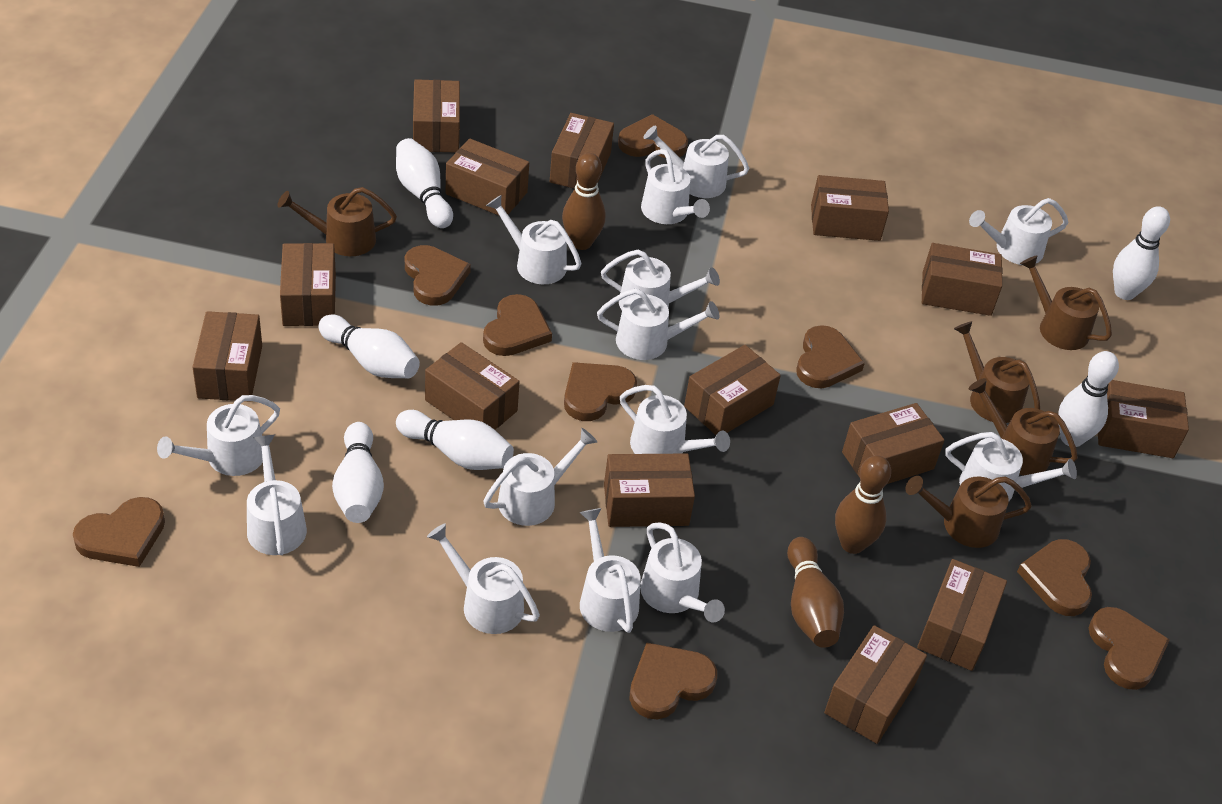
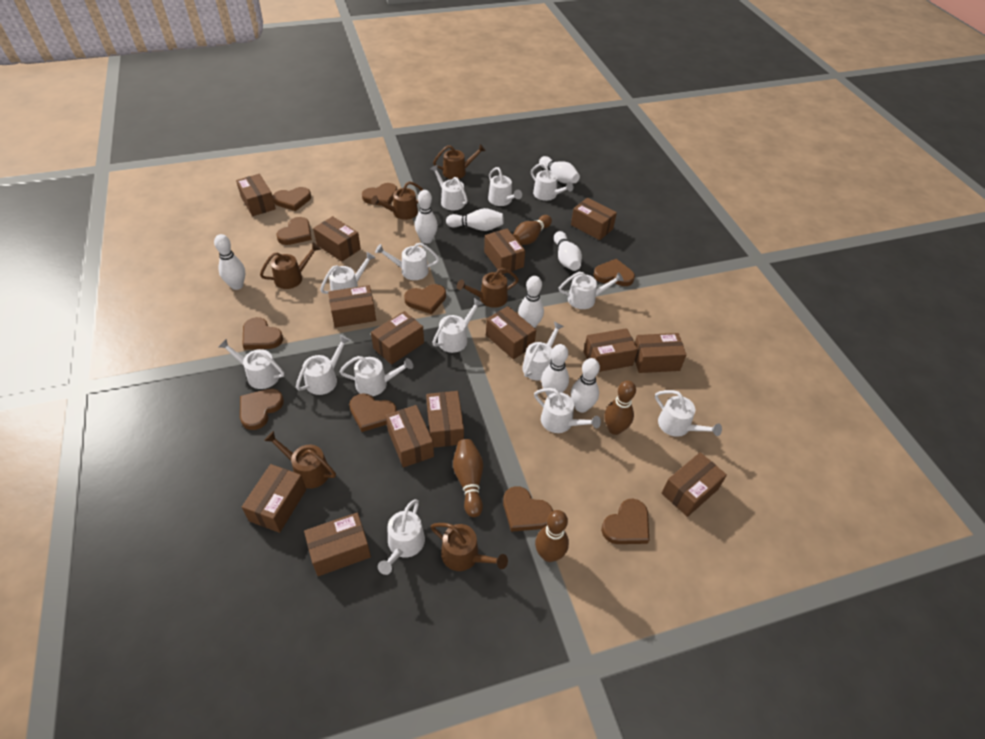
brown bowling pin: 3 -> 4
brown heart: 9 -> 10
brown watering can: 5 -> 6
white bowling pin: 6 -> 8

